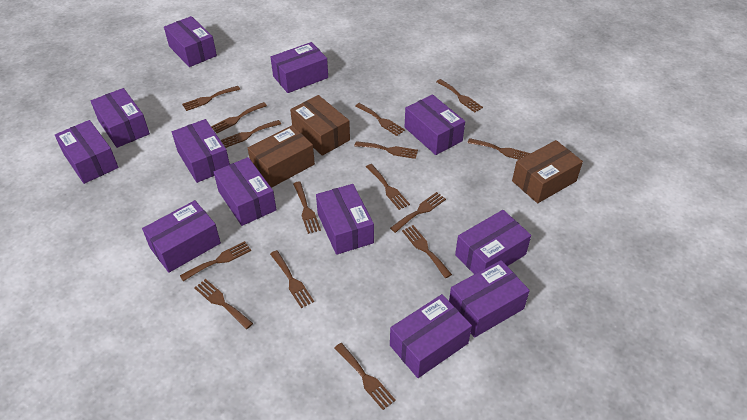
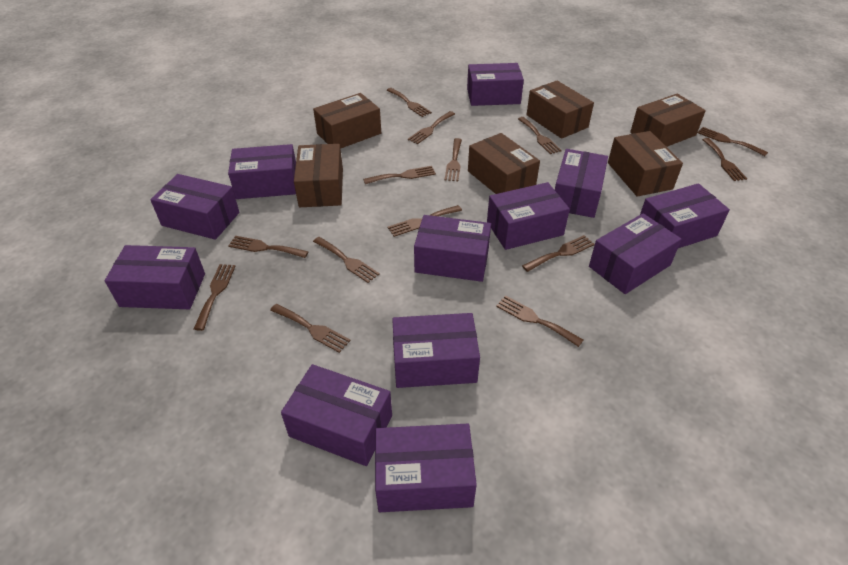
brown box: 3 -> 6
brown fork: 15 -> 14

